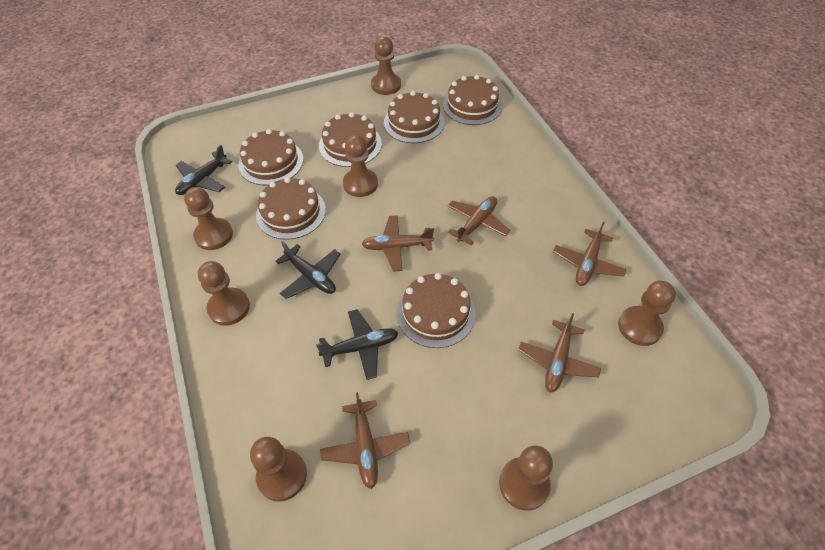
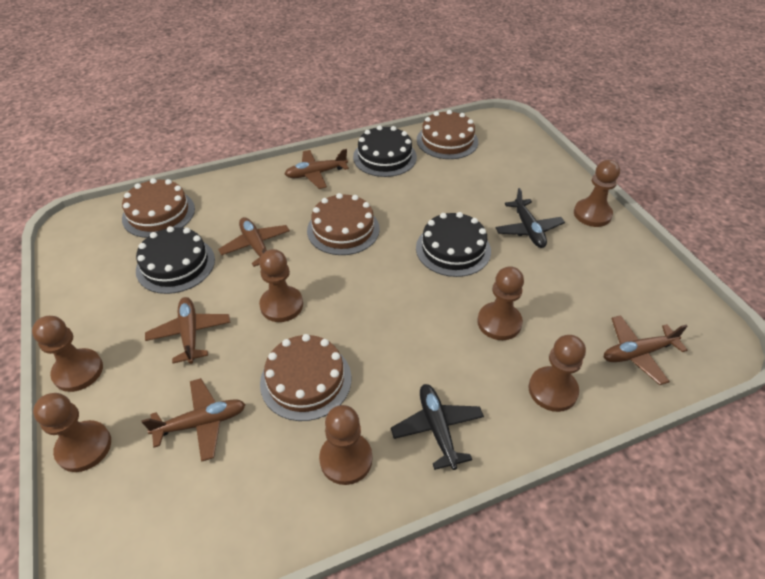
black cake: 0 -> 3
black plane: 3 -> 2
brown cake: 6 -> 4

